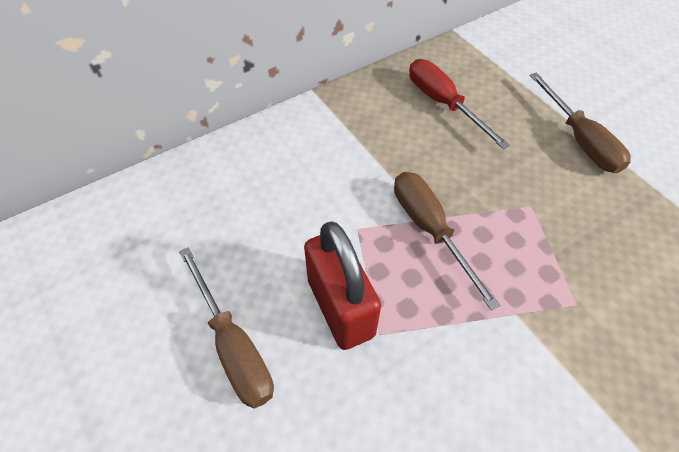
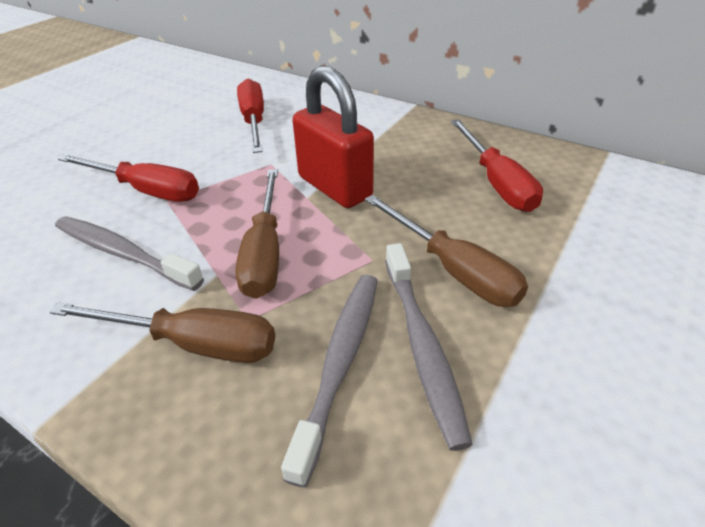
grey toothbrush: 0 -> 3
red screwdriver: 1 -> 3

